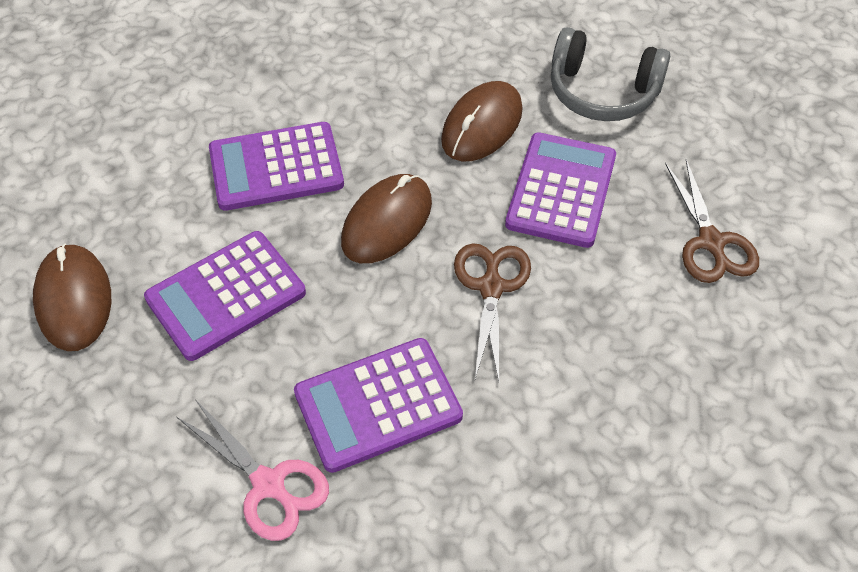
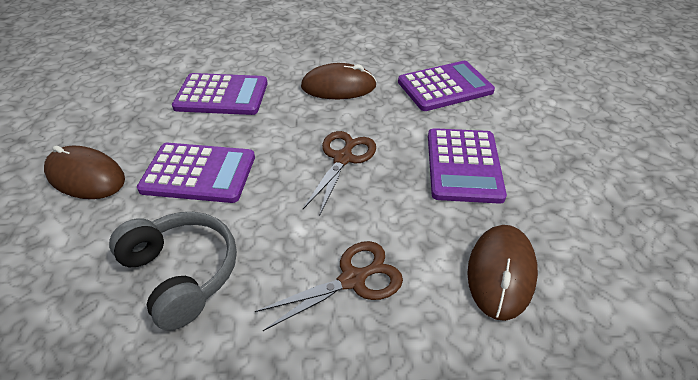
pink scissors: 1 -> 0

